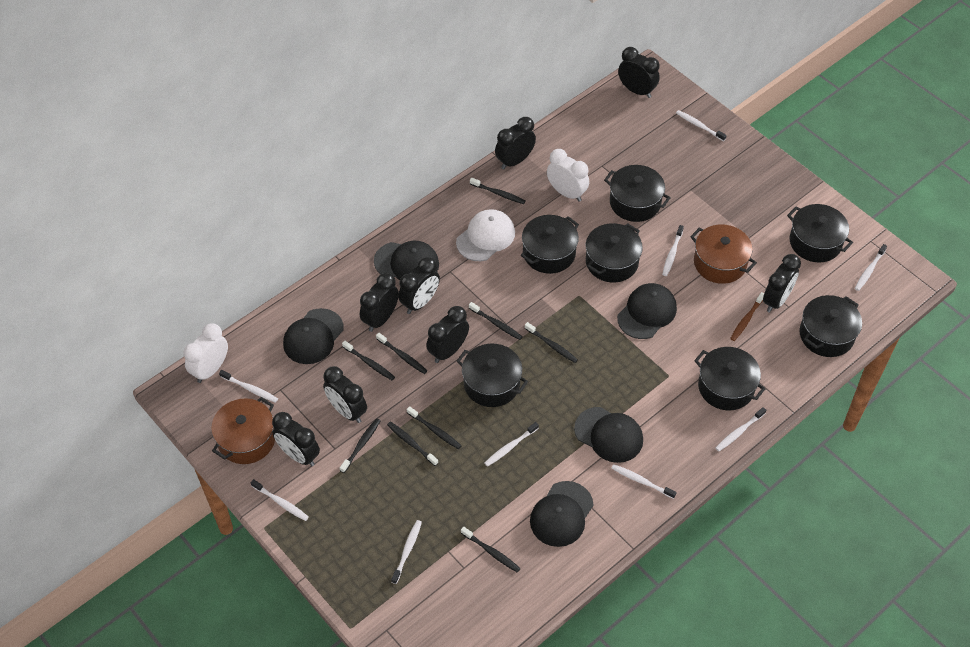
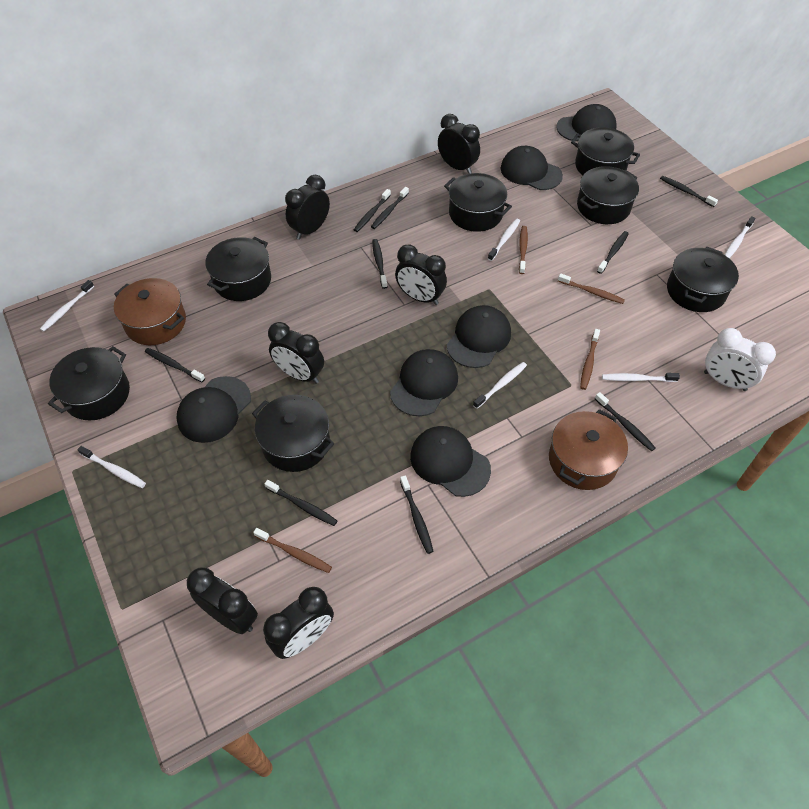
black cap: 5 -> 6
black clock: 8 -> 6
brown toothbrush: 1 -> 4
white cap: 1 -> 0
white clock: 2 -> 1
white toothbrush: 9 -> 6

